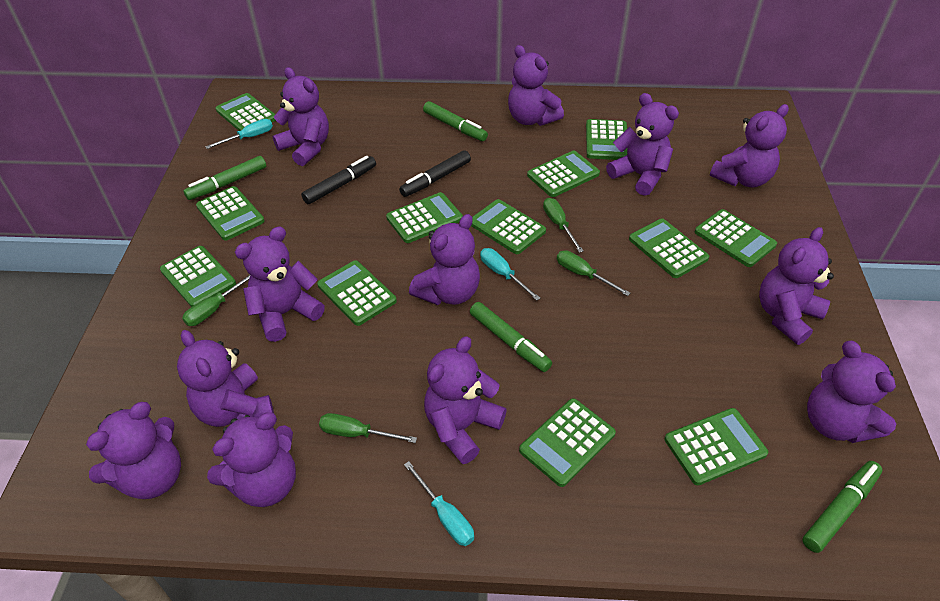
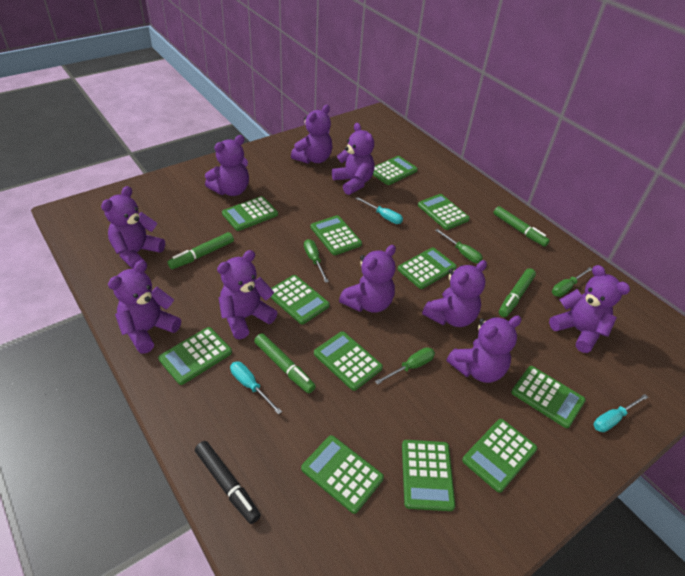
black marker: 2 -> 1
purple teddy bear: 12 -> 10

